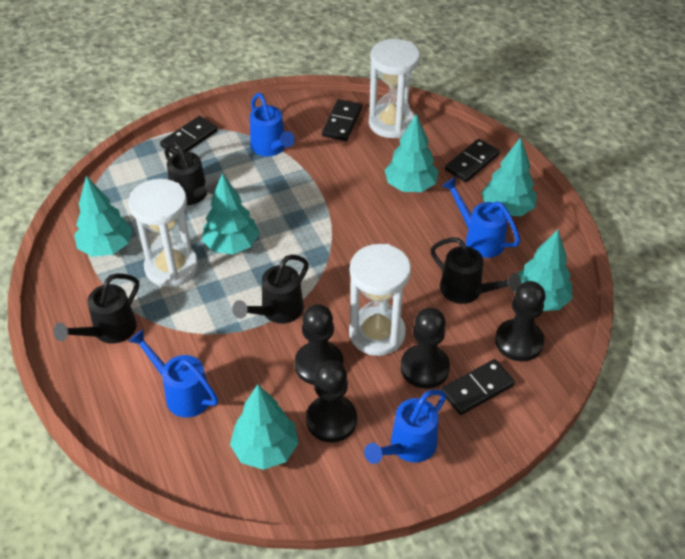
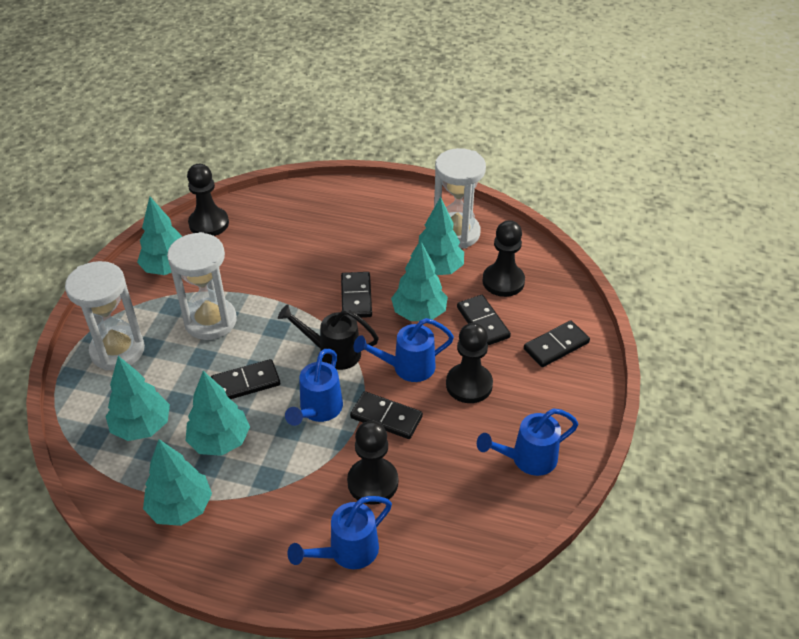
black domino: 4 -> 5
black watering can: 4 -> 1

